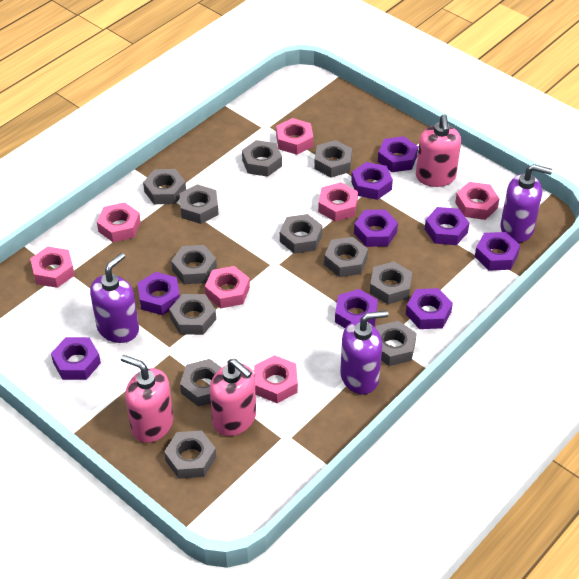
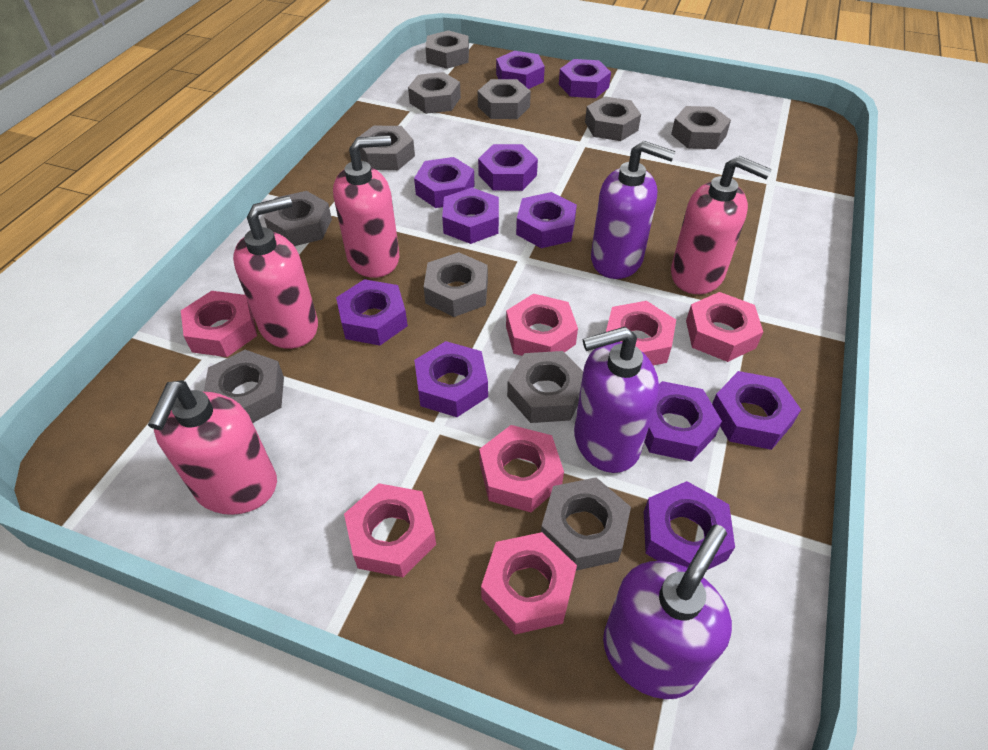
grey nut: 12 -> 11
pink soap dispenser: 3 -> 4
purple nut: 9 -> 11

